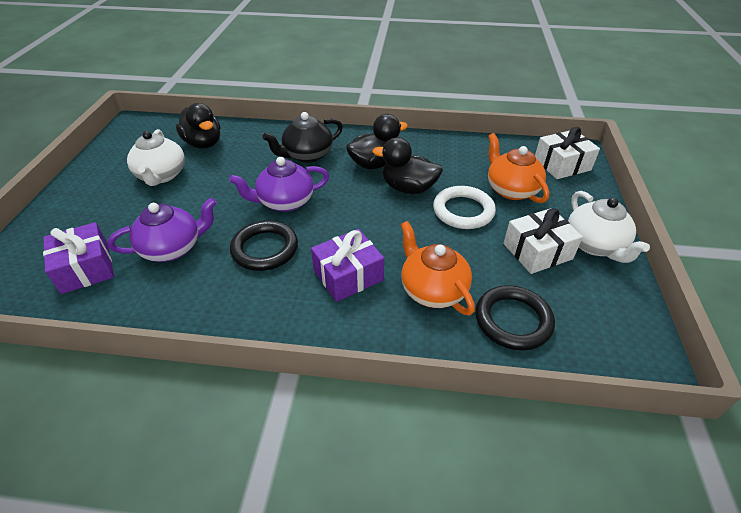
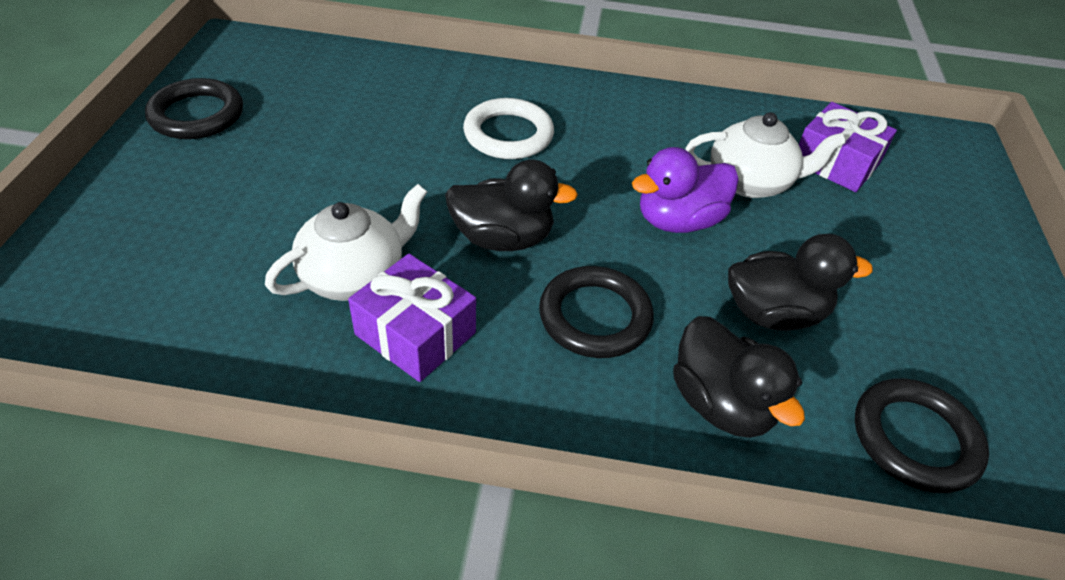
black ring: 2 -> 3
black teapot: 1 -> 0
orange teapot: 2 -> 0
purple duck: 0 -> 1
purple teapot: 2 -> 0
white gift: 2 -> 0

